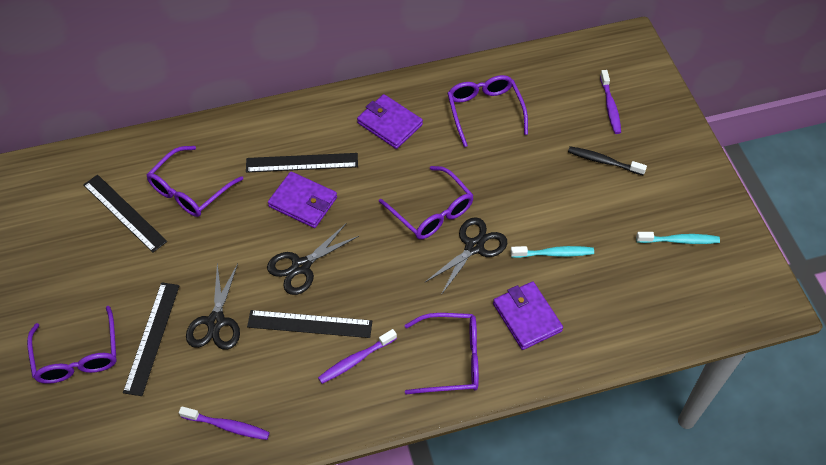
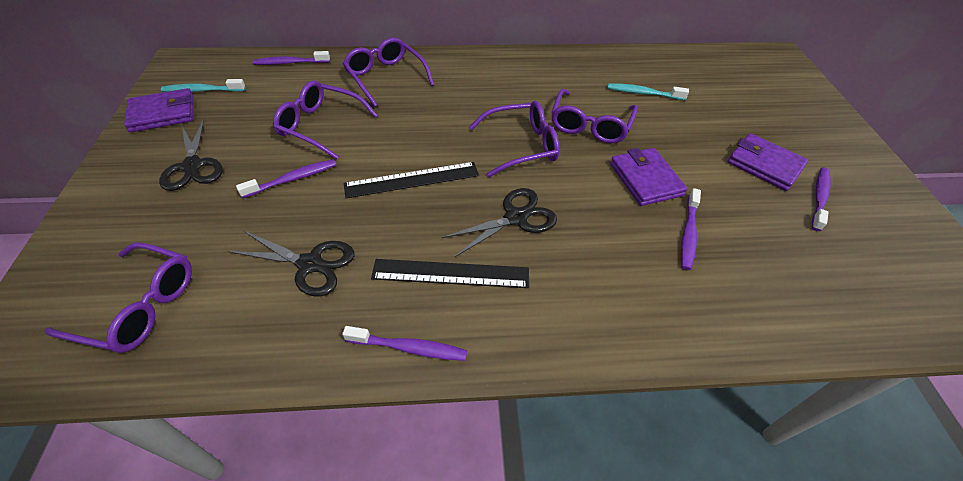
black ruler: 4 -> 2
black toothbrush: 1 -> 0
purple toothbrush: 3 -> 5

